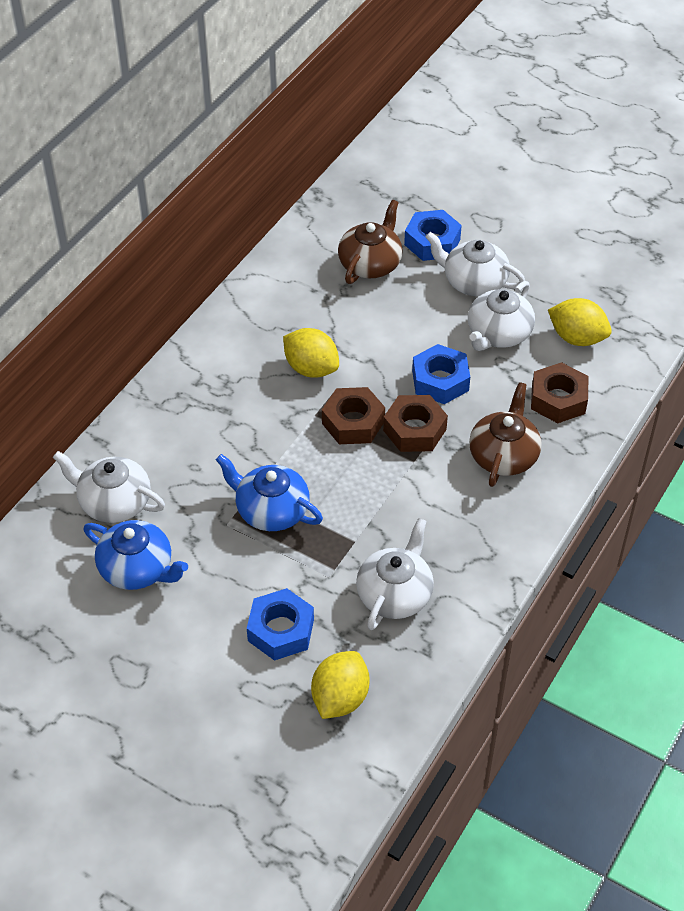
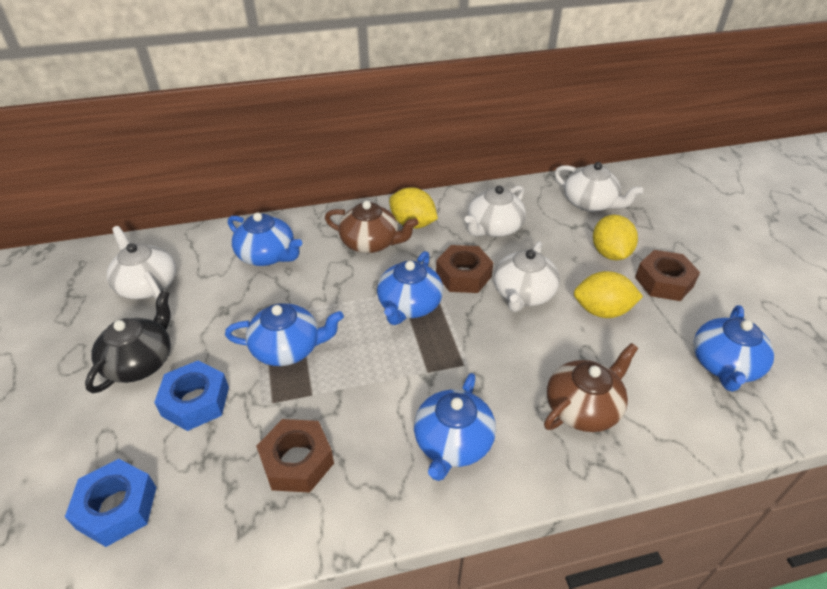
black teapot: 0 -> 1
blue nut: 3 -> 2
blue teapot: 2 -> 5

